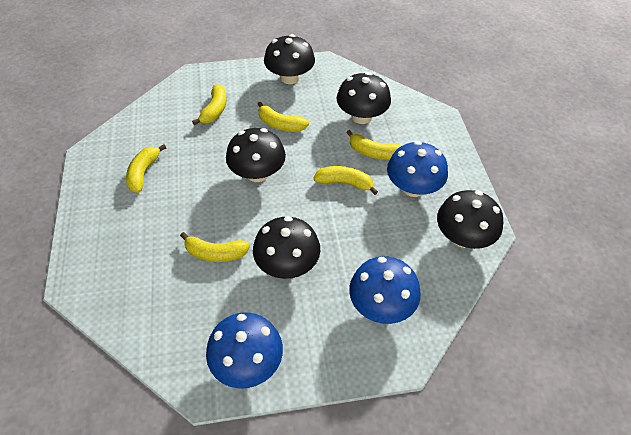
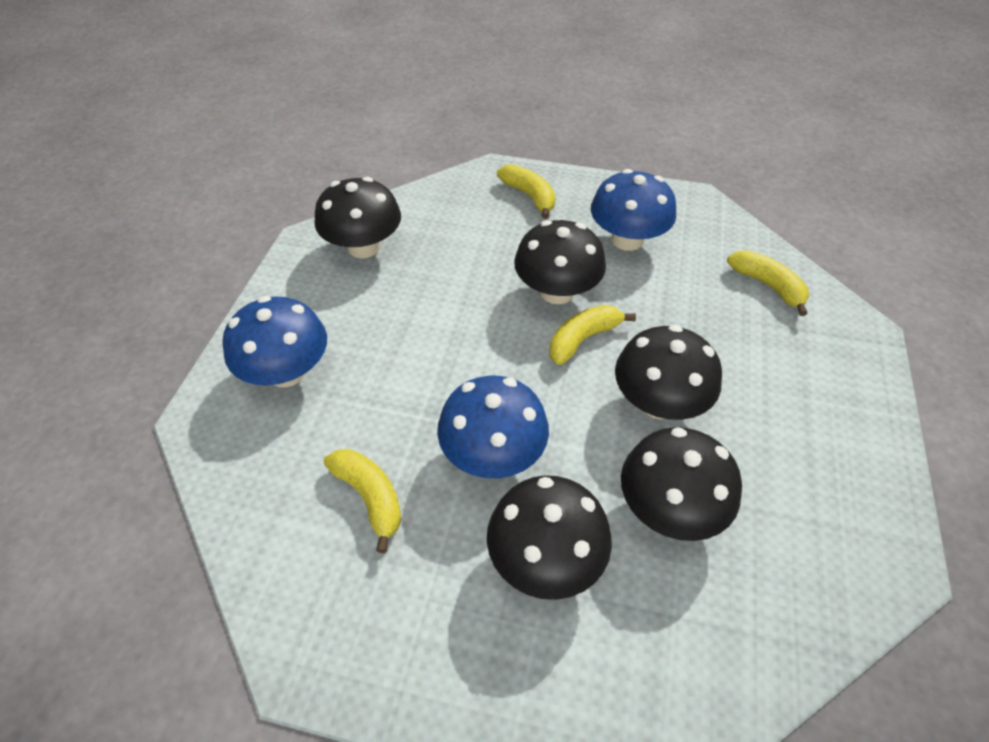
yellow banana: 6 -> 4

